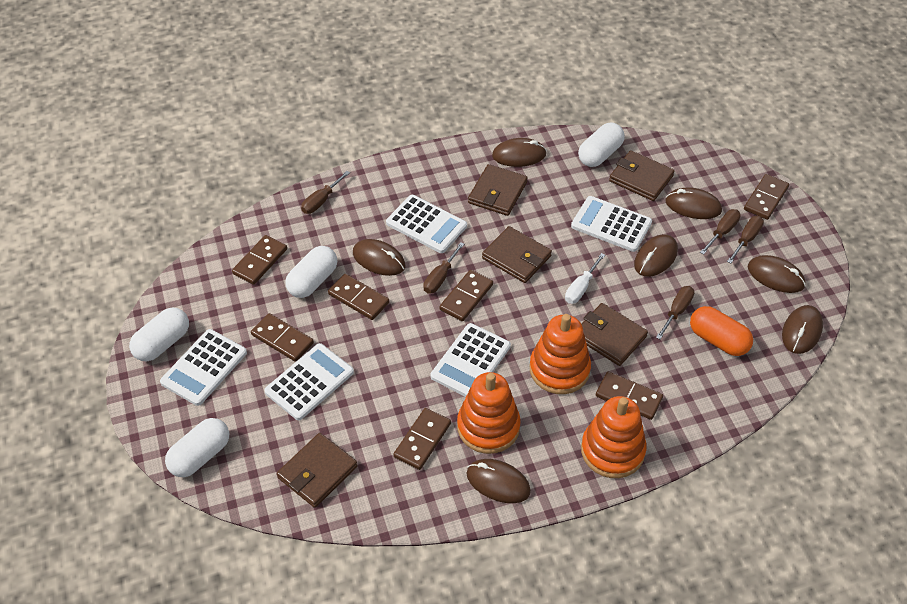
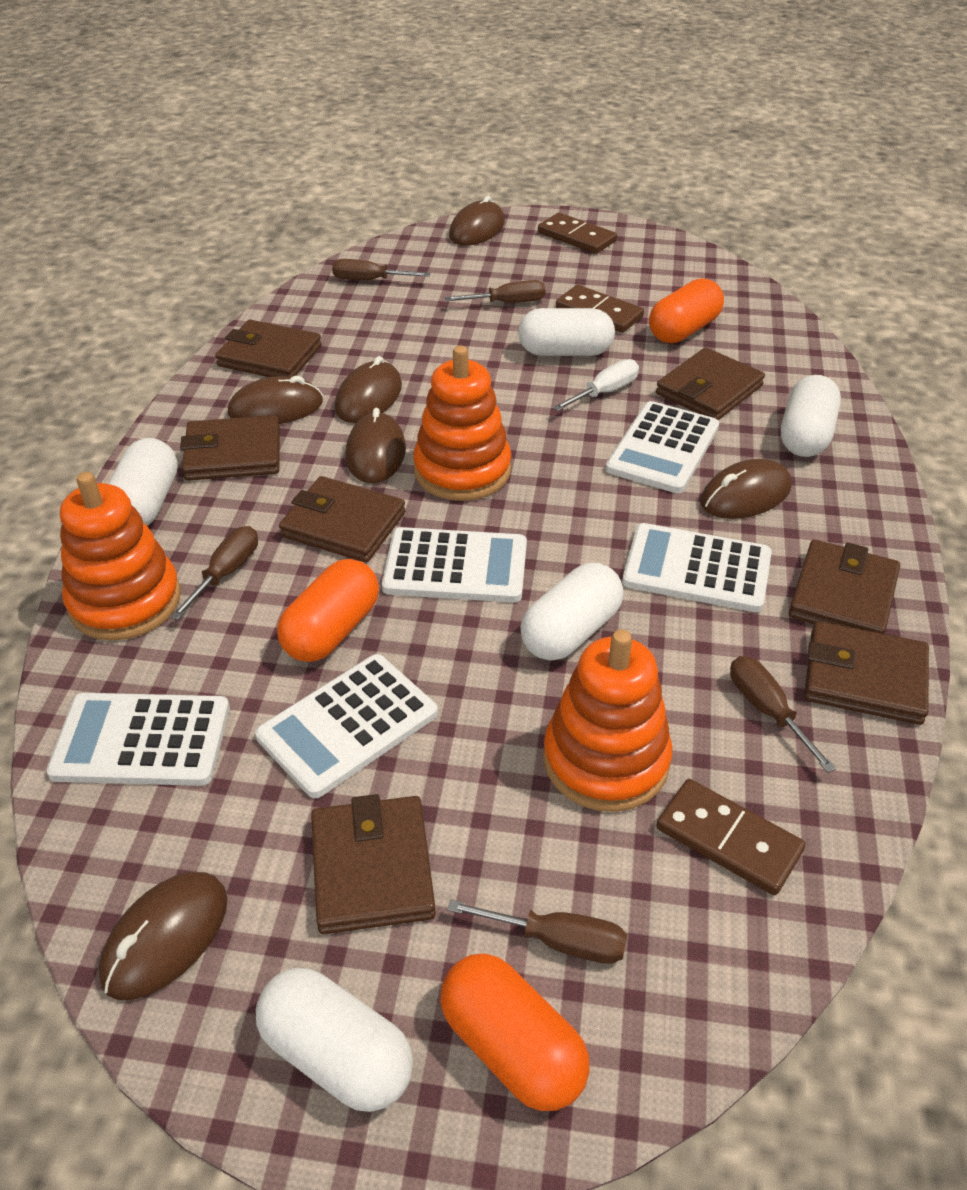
brown domino: 7 -> 3
brown mouse: 7 -> 6
brown wallet: 5 -> 7
orange capsule: 1 -> 3
white capsule: 4 -> 5

